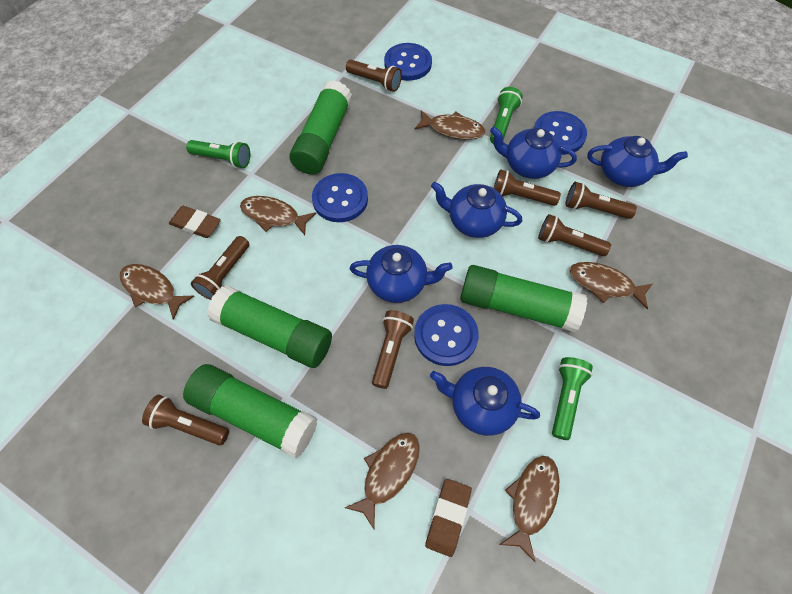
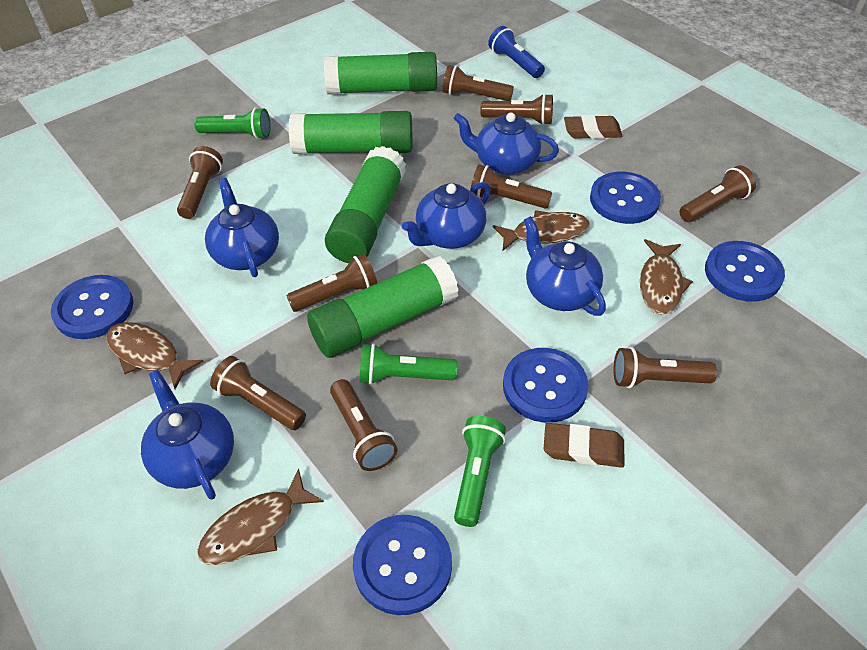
blue button: 4 -> 5
blue flashlight: 0 -> 1
brown fish: 6 -> 4
brown flashlight: 7 -> 9

